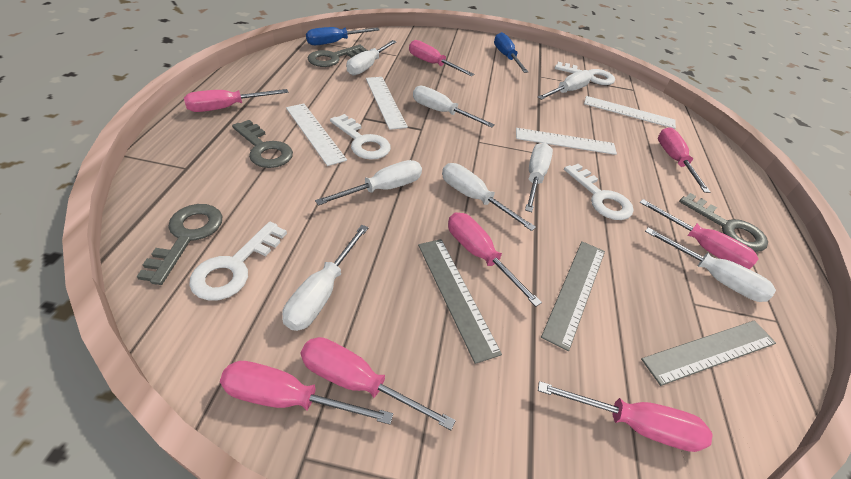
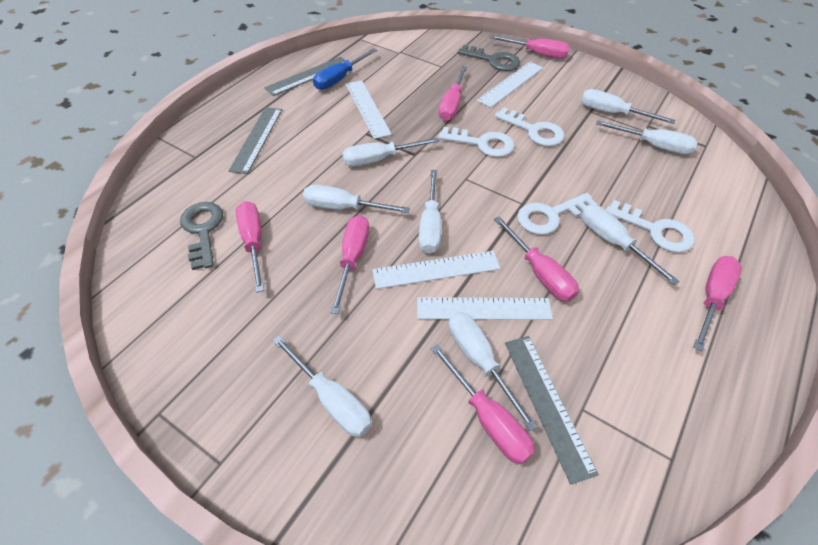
blue screwdriver: 2 -> 1
grey key: 4 -> 2
pink screwdriver: 8 -> 7

